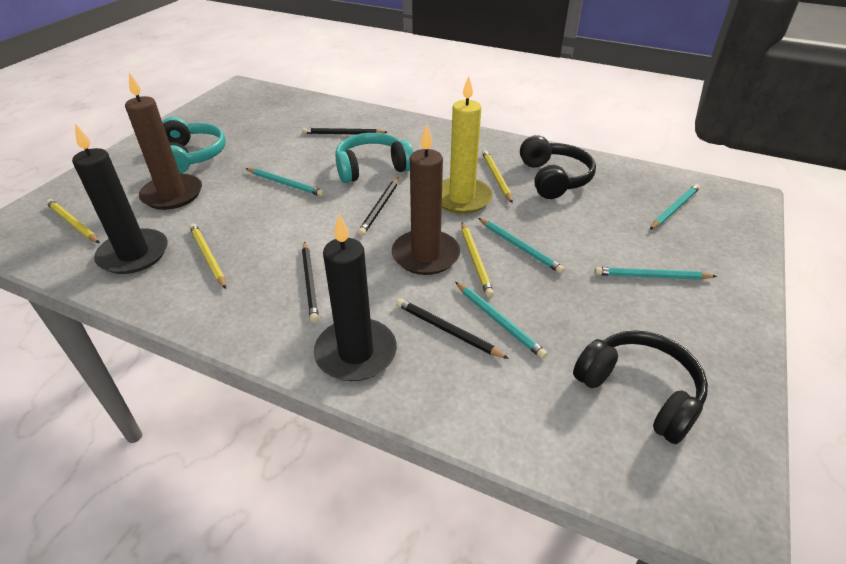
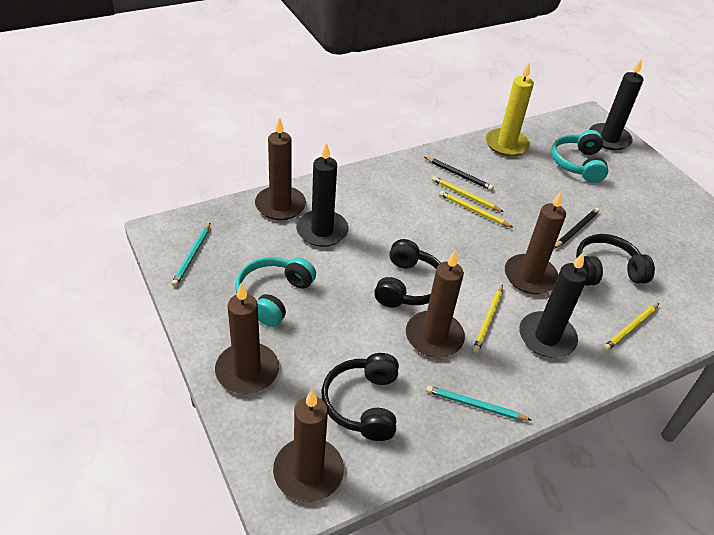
black candle: 2 -> 3
black headphones: 2 -> 3
black pencil: 4 -> 2
brown candle: 2 -> 5
turquoise pencil: 5 -> 2

